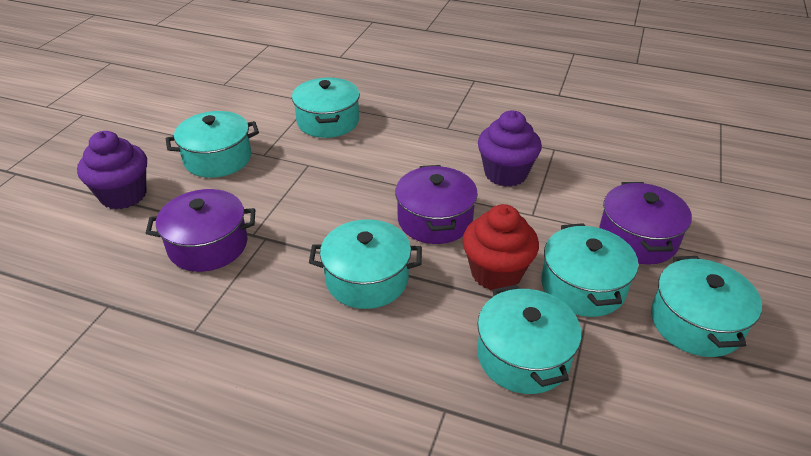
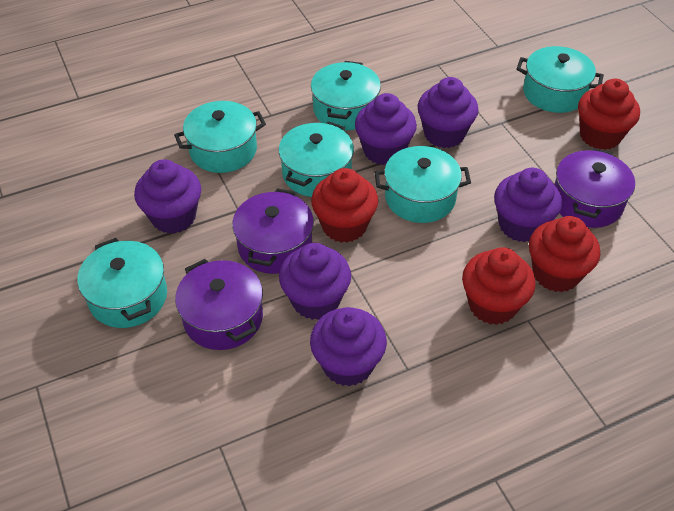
purple cupcake: 2 -> 6
red cupcake: 1 -> 4

